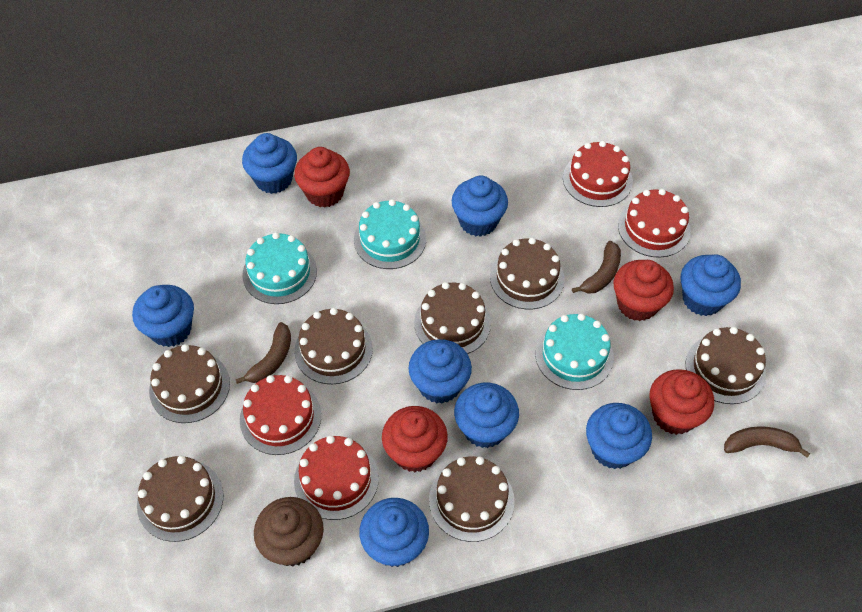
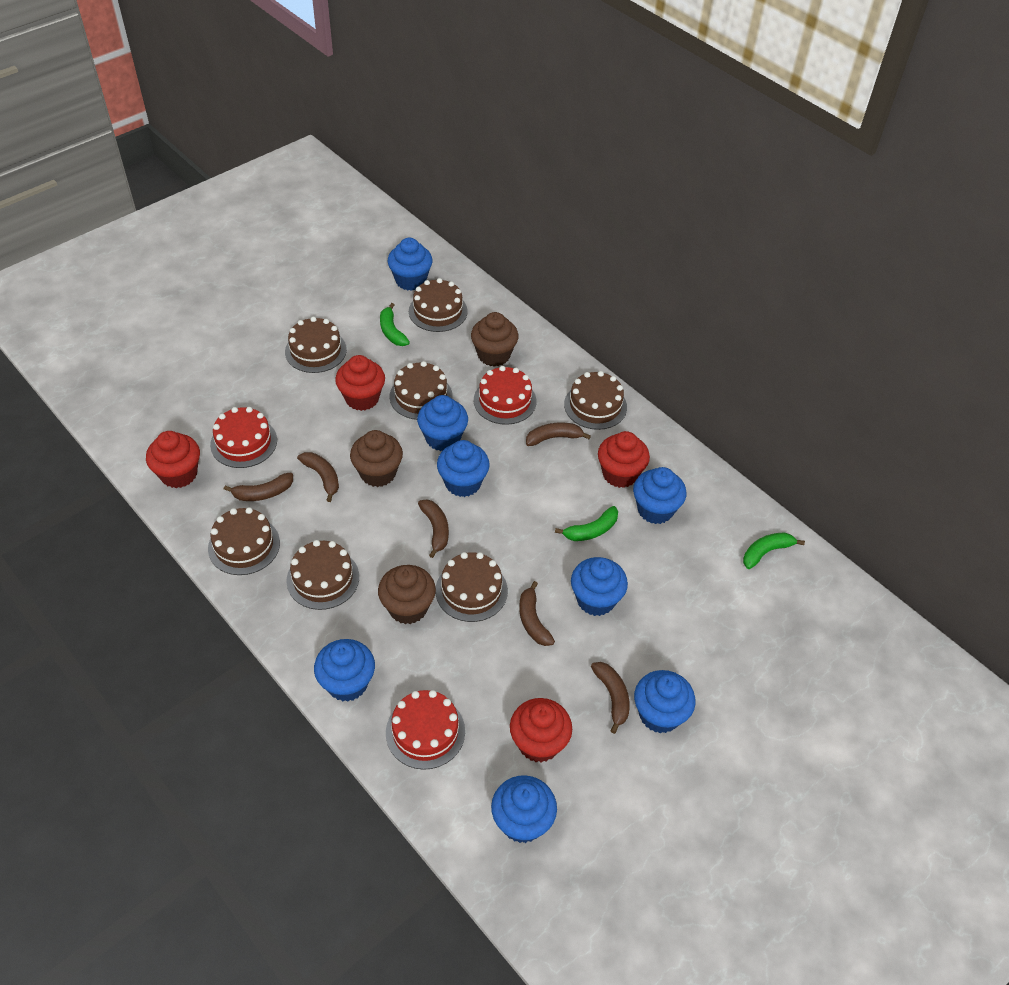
brown banana: 3 -> 6
brown cupcake: 1 -> 3
green banana: 0 -> 3
red cake: 4 -> 3
turquoise cake: 3 -> 0

